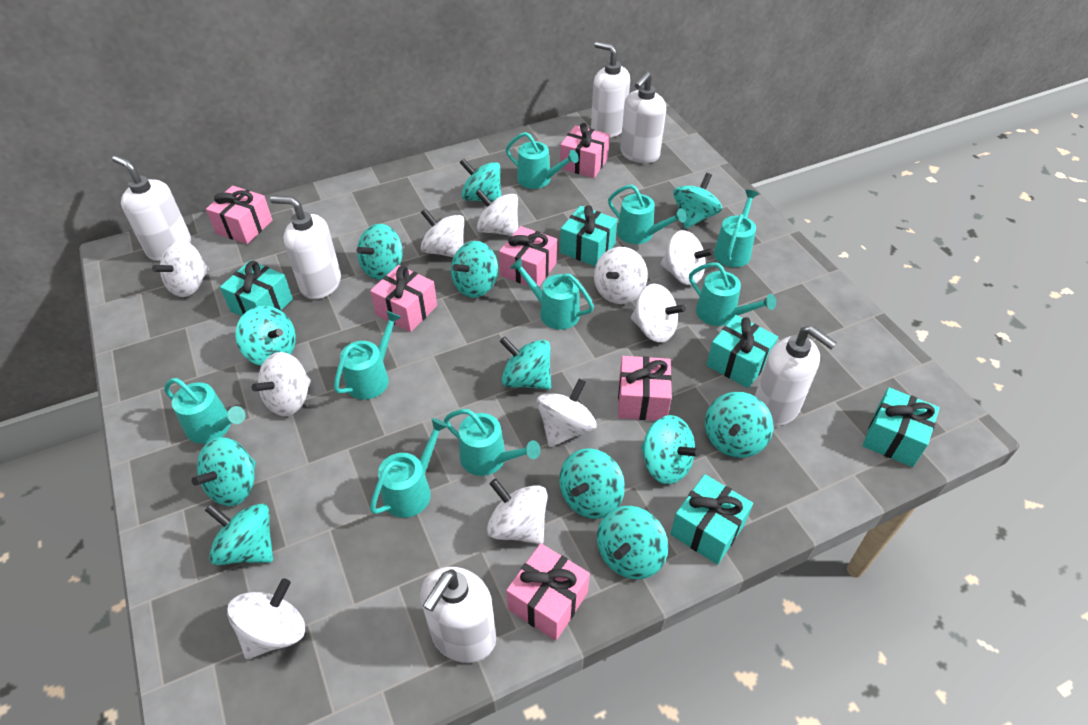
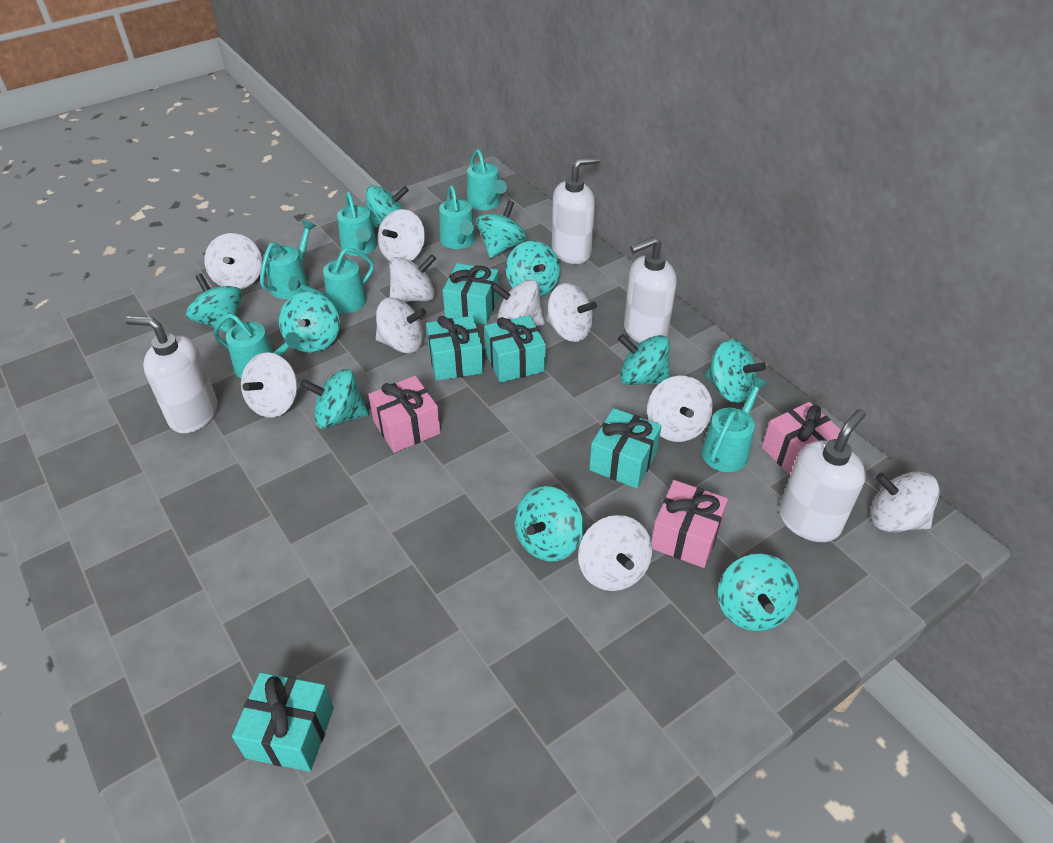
pink gift: 6 -> 3
turquoise spinning top: 12 -> 10
turquoise watering can: 9 -> 7
white soap dispenser: 6 -> 4

